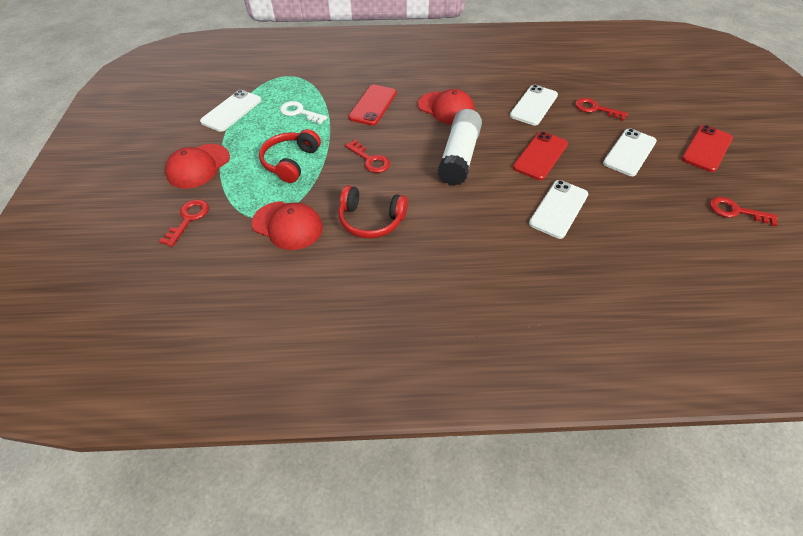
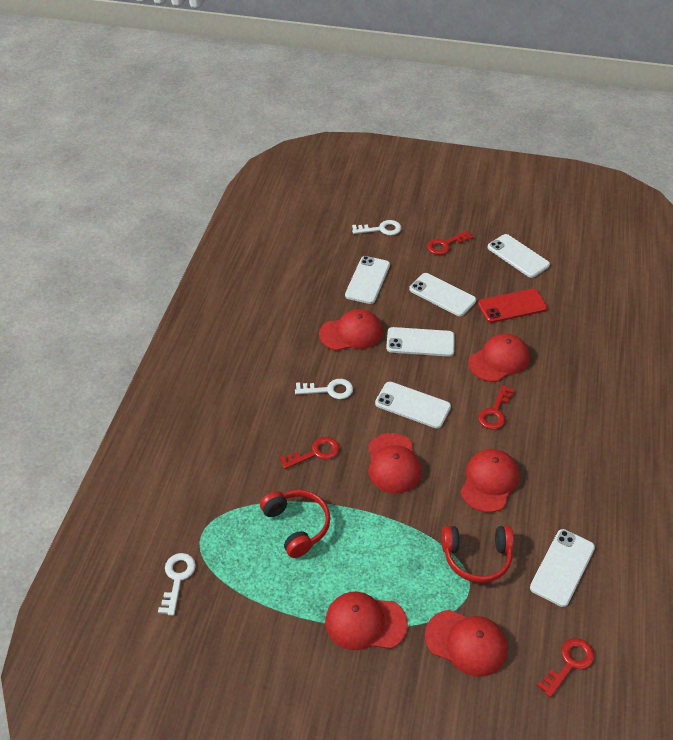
red cap: 3 -> 6
red phone: 3 -> 1
white glue stick: 1 -> 0
white key: 1 -> 3
white phone: 4 -> 6

